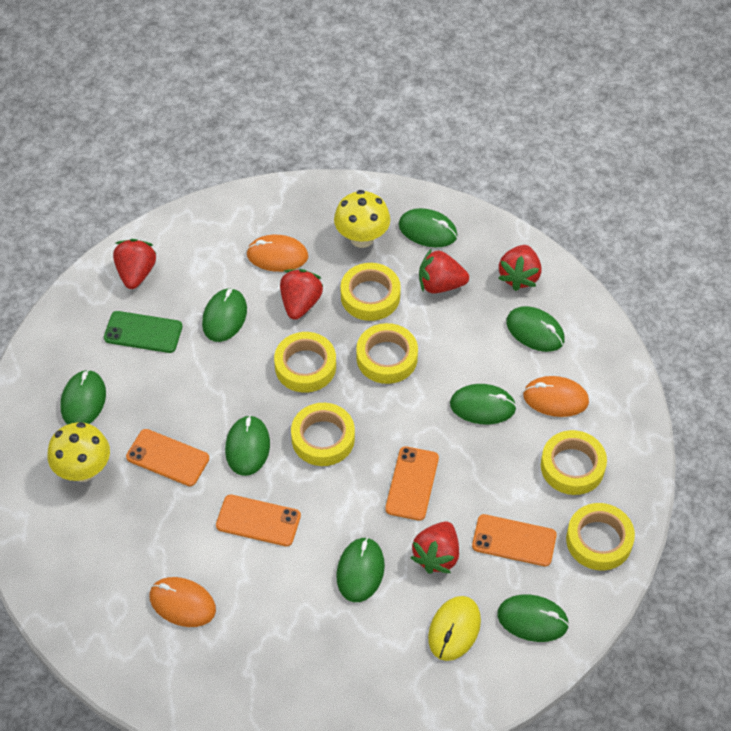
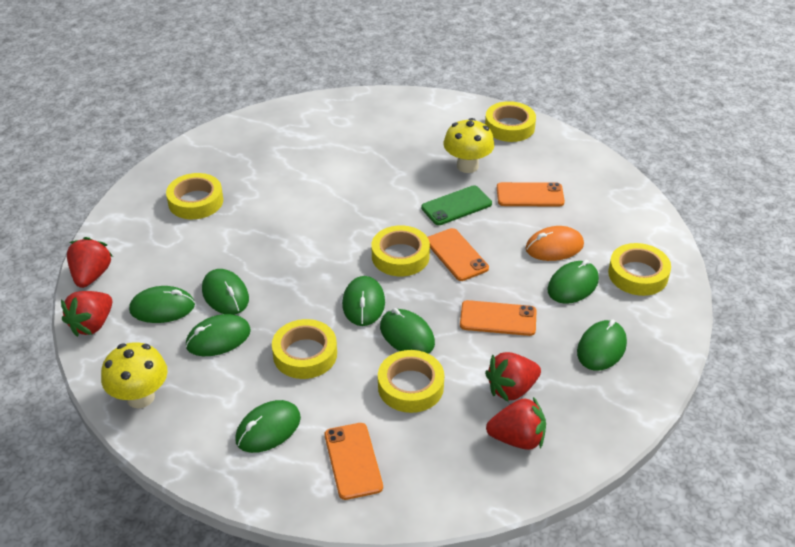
orange mouse: 3 -> 1
red strawberry: 5 -> 4
yellow mouse: 1 -> 0

